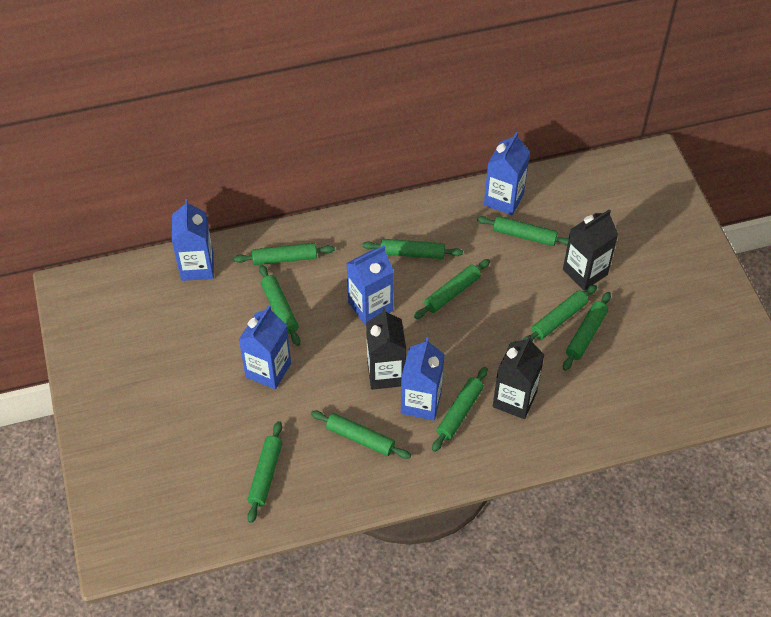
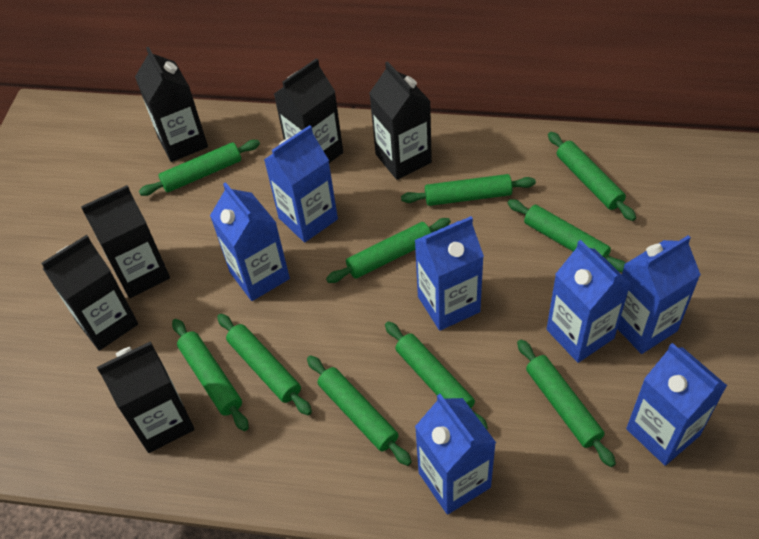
black carton: 3 -> 6
blue carton: 5 -> 7

